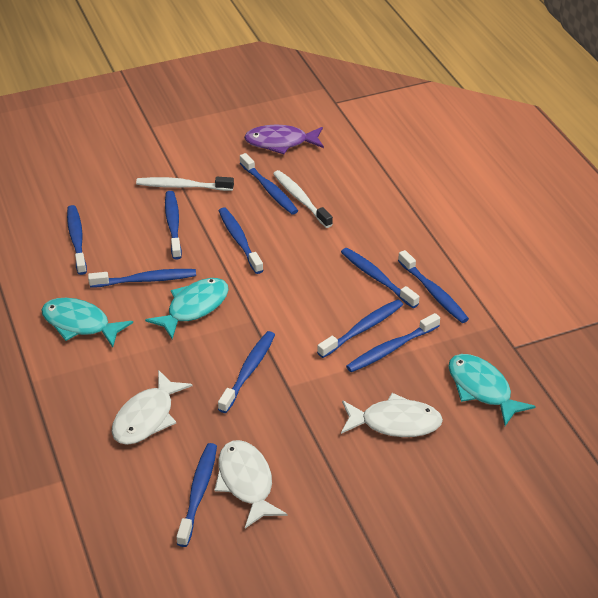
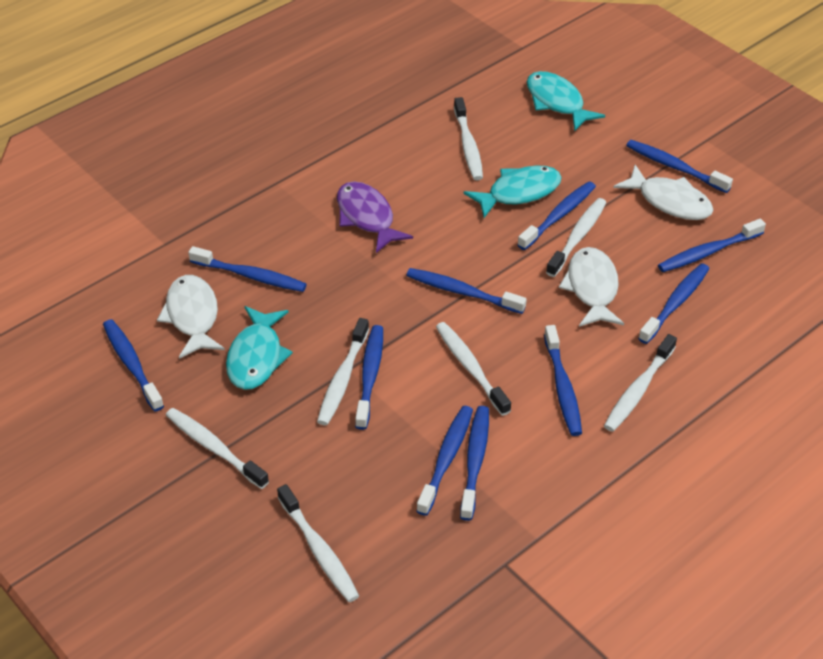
white toothbrush: 2 -> 7

